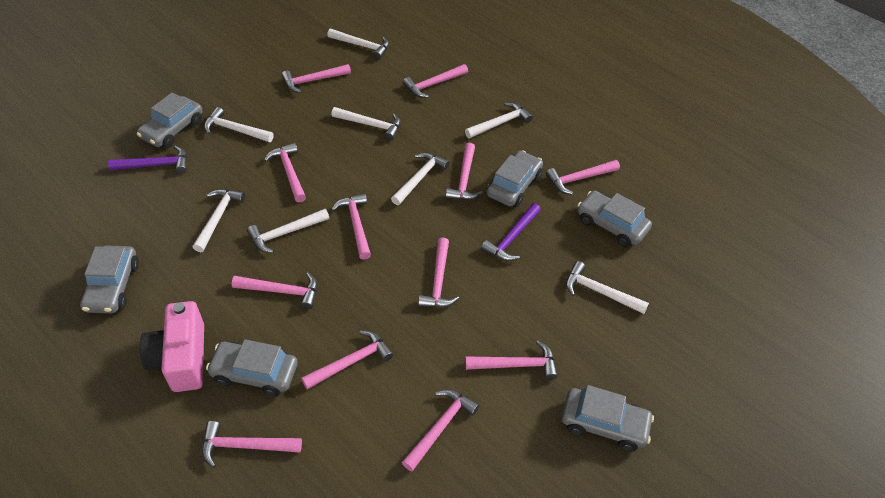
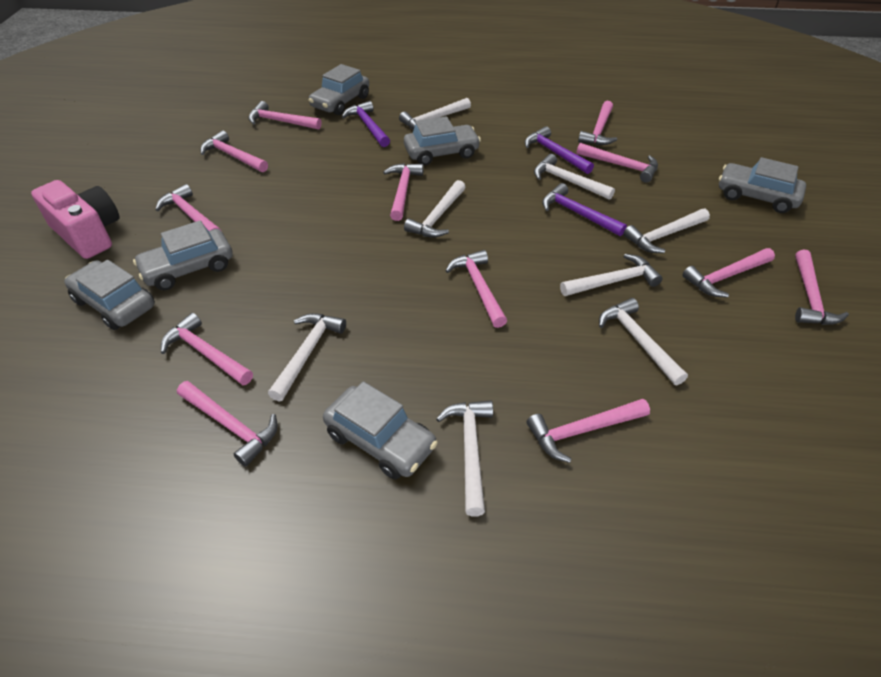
purple hammer: 2 -> 3

